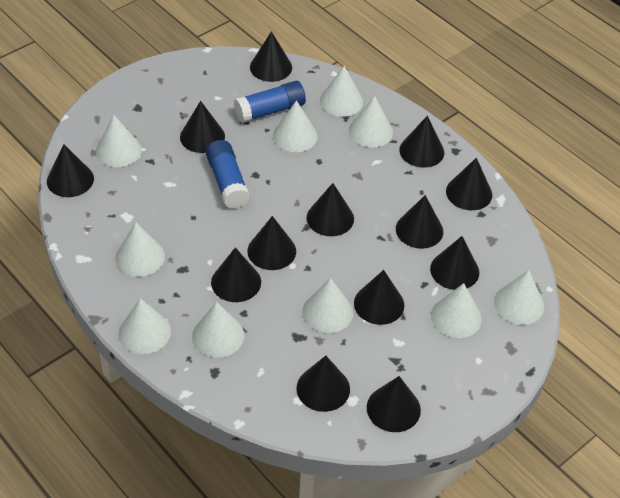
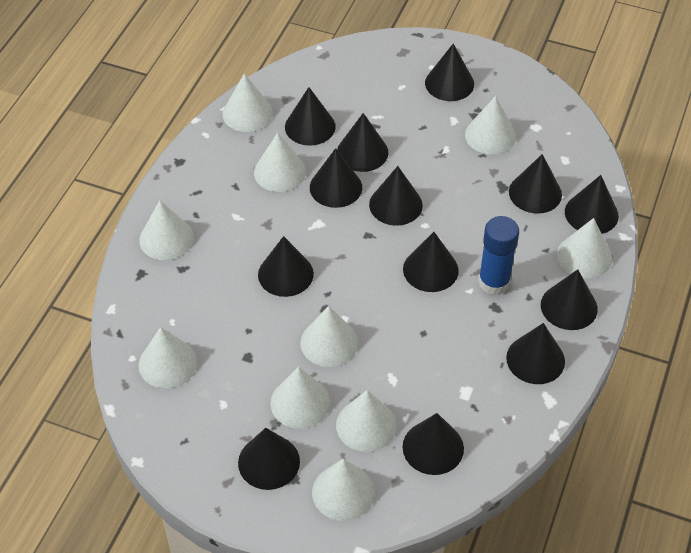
blue glue stick: 2 -> 1

